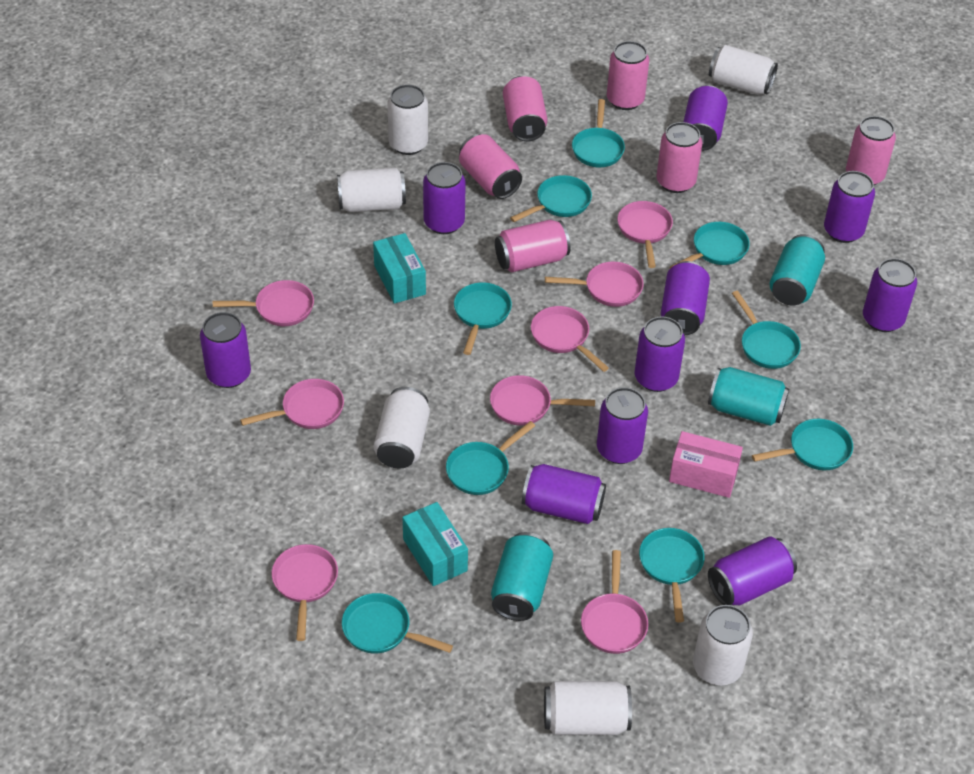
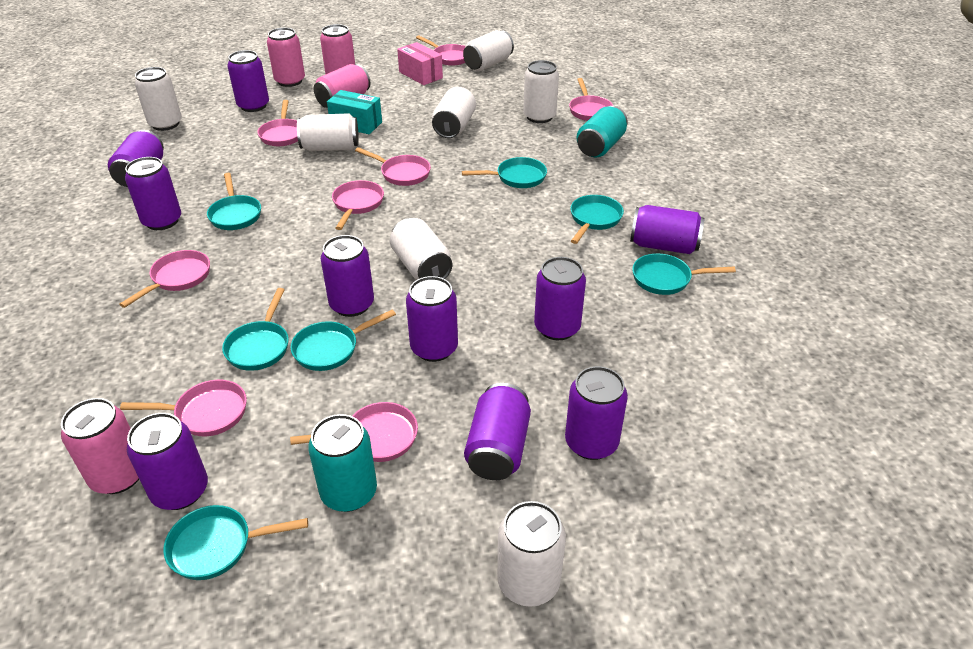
pink can: 6 -> 4
turquoise box: 2 -> 1
turquoise can: 3 -> 2
turquoise pan: 9 -> 7
white can: 6 -> 7

